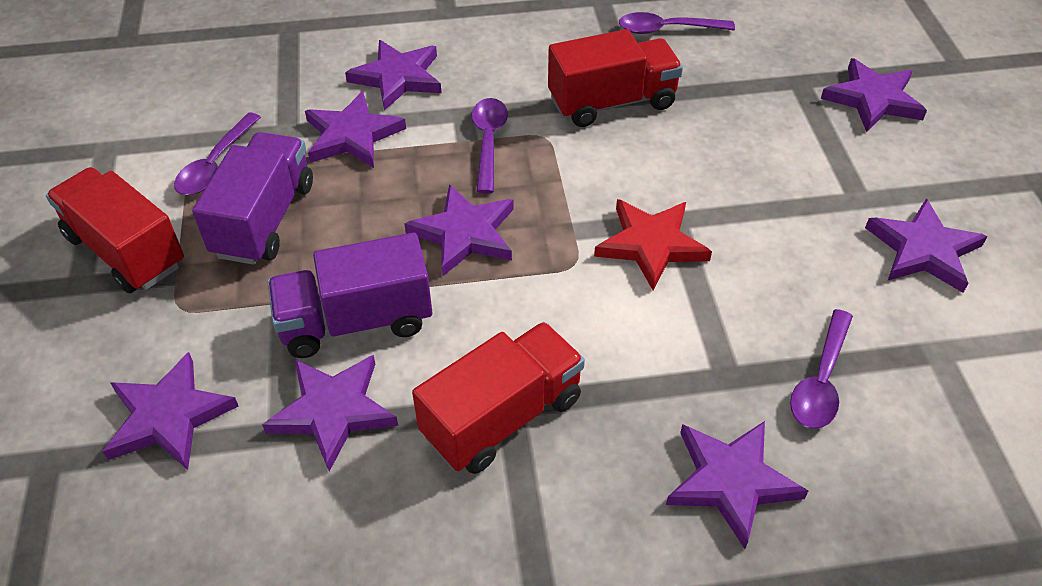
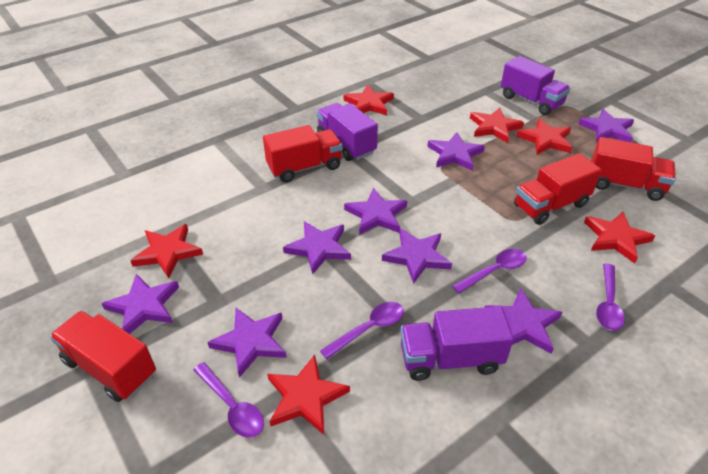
purple truck: 2 -> 3
red star: 1 -> 6
red truck: 3 -> 4

